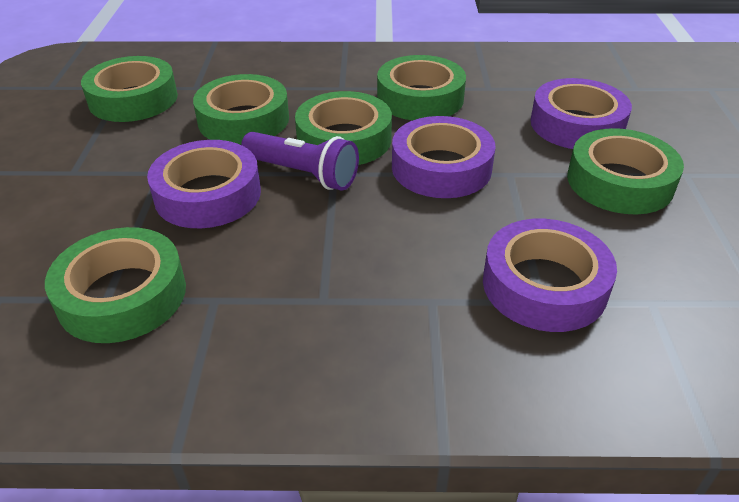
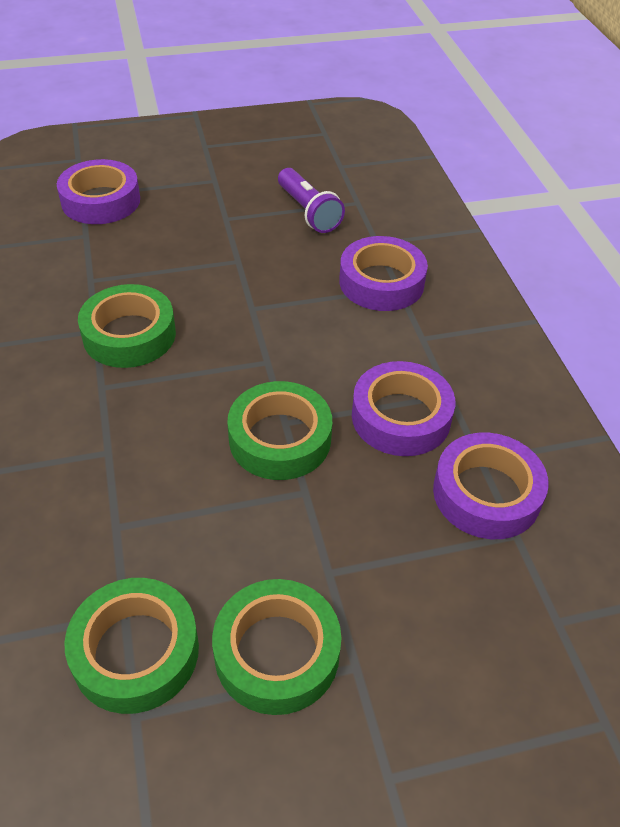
green tape: 6 -> 4

